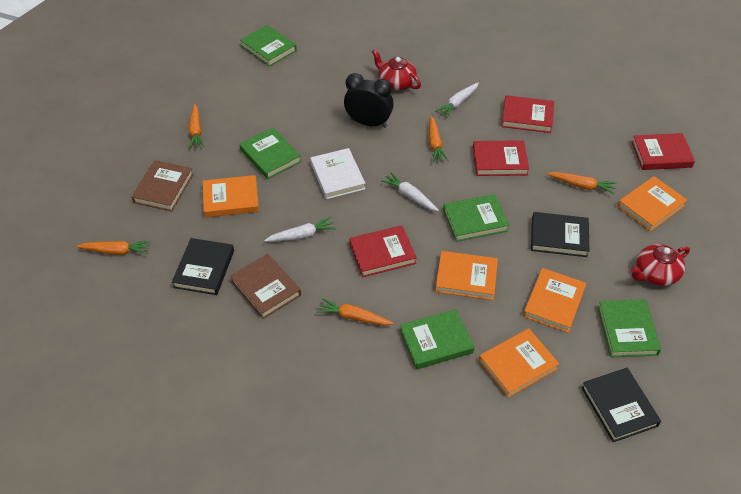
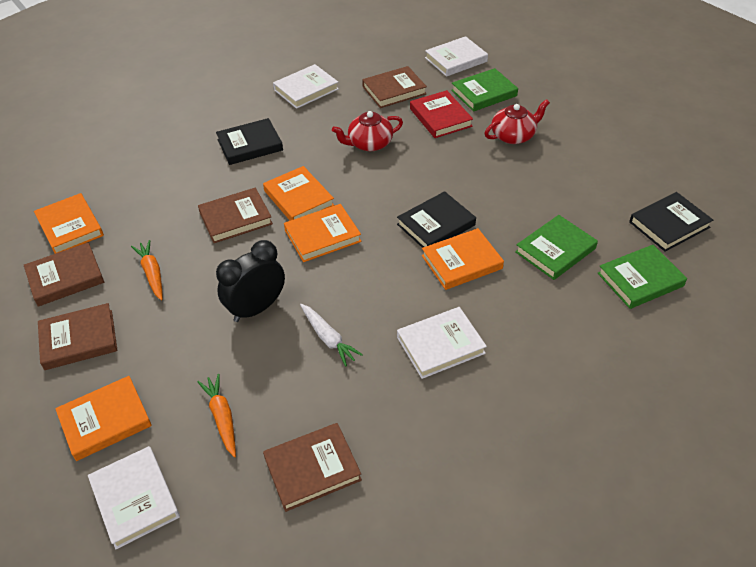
brown book: 2 -> 5
green book: 5 -> 3
orange carrot: 5 -> 2
red book: 4 -> 1
white book: 1 -> 4
white carrot: 3 -> 1

